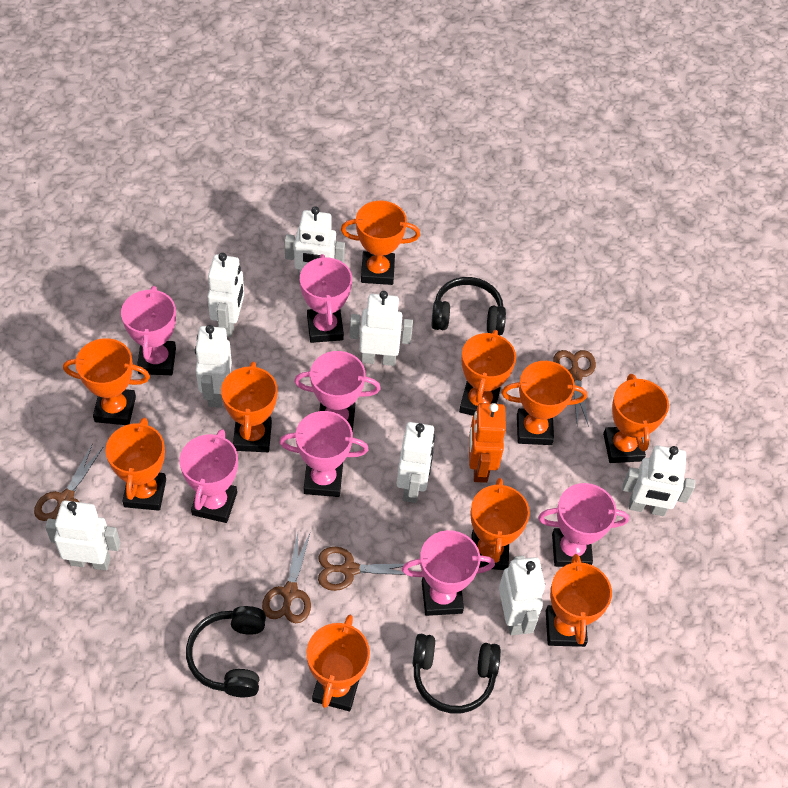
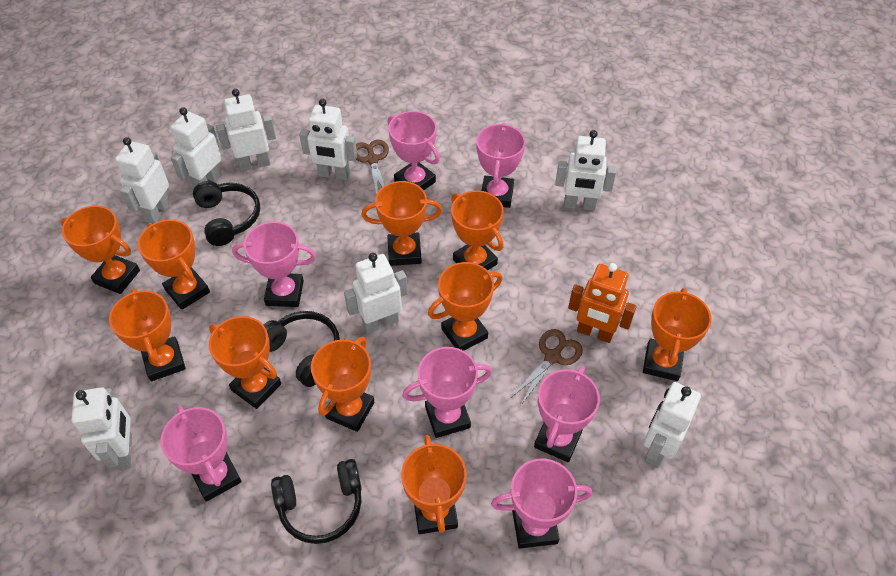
brown scissors: 4 -> 2

